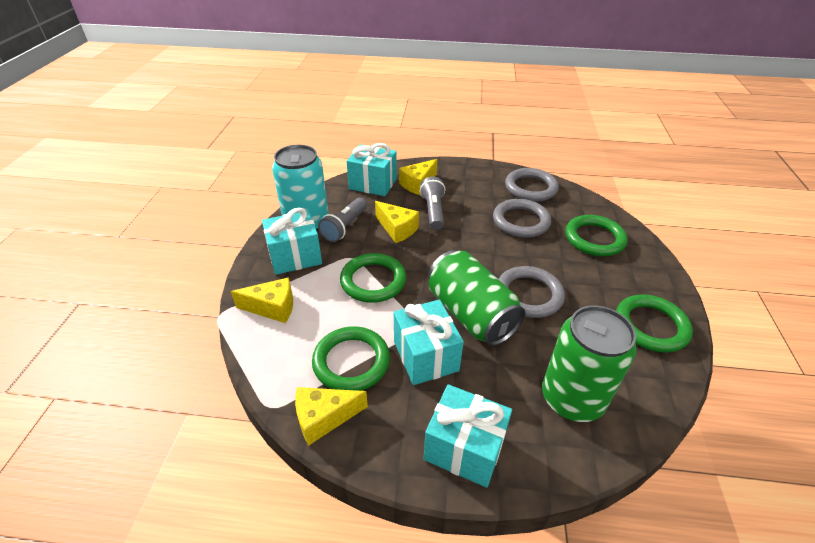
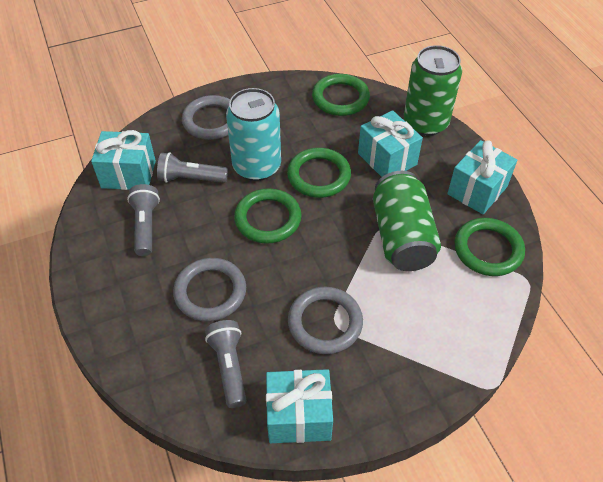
grey flashlight: 2 -> 3
yellow cheese: 4 -> 0

